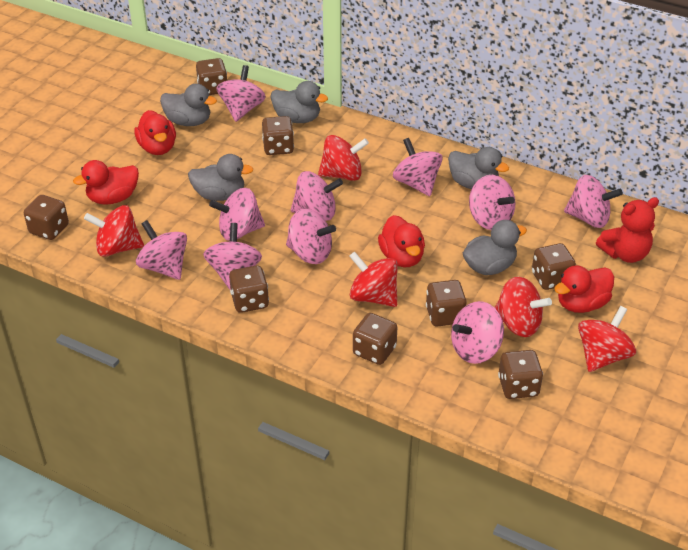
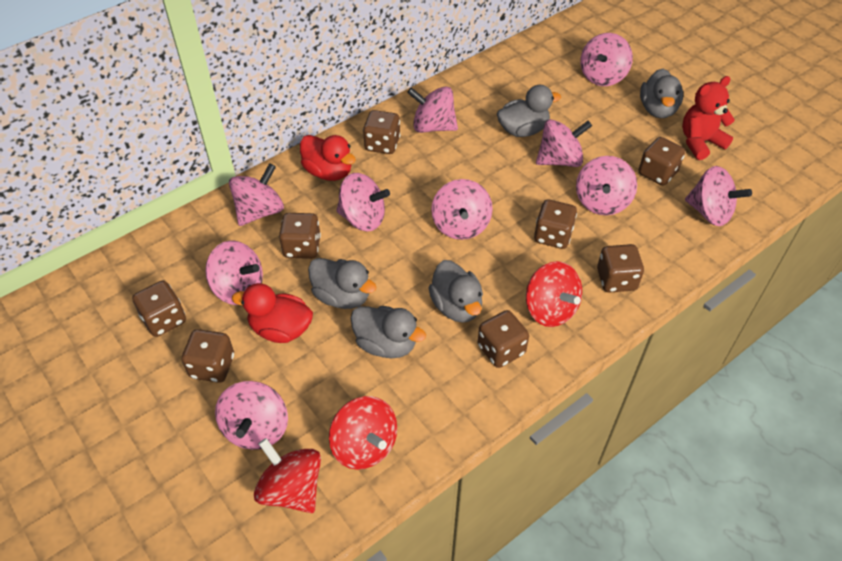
red duck: 4 -> 2
red spinning top: 5 -> 3

